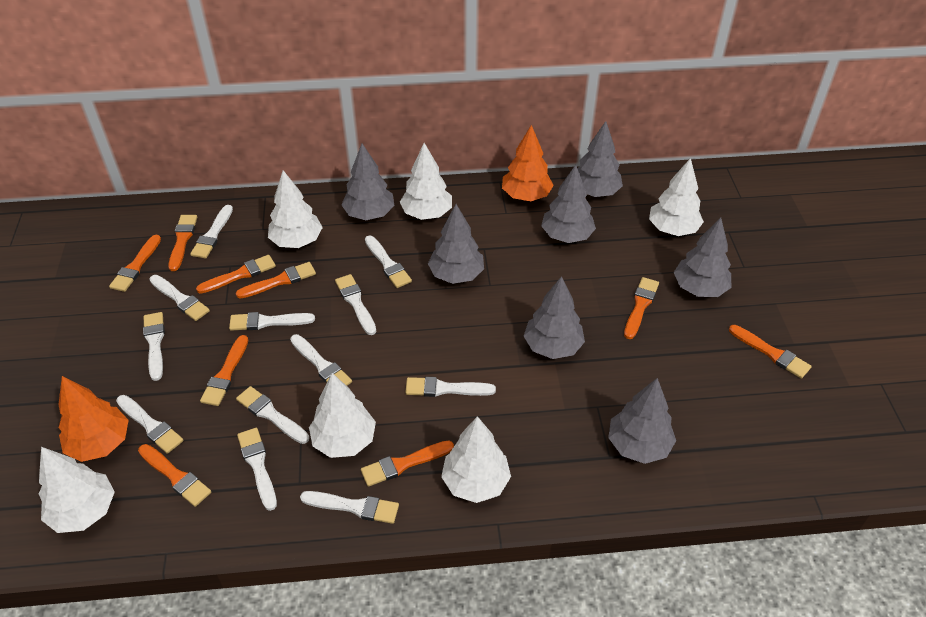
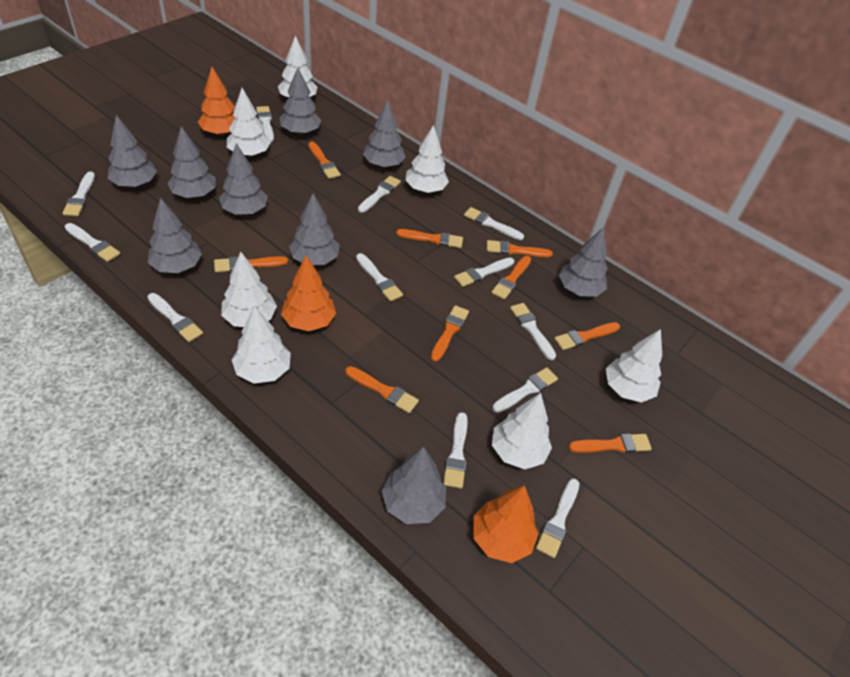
grey tree: 7 -> 9
orange tree: 2 -> 3
white tree: 6 -> 7

